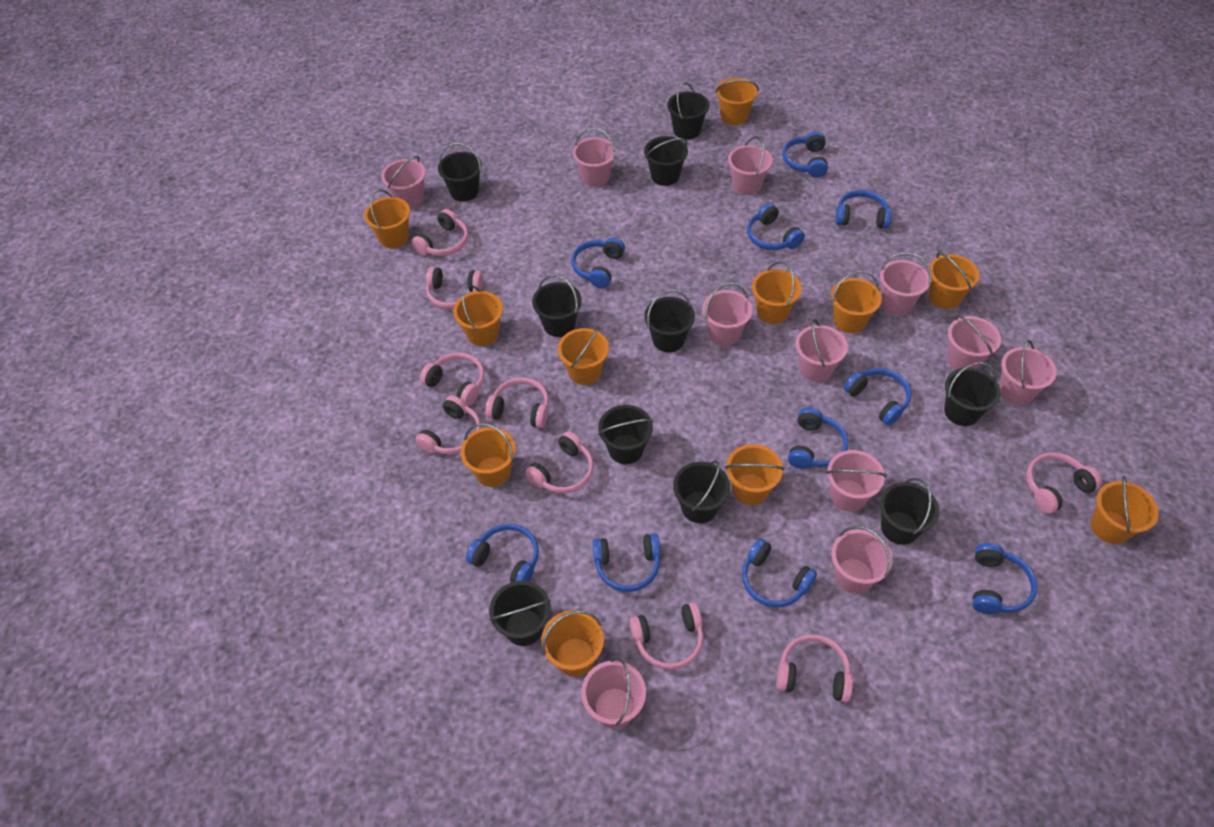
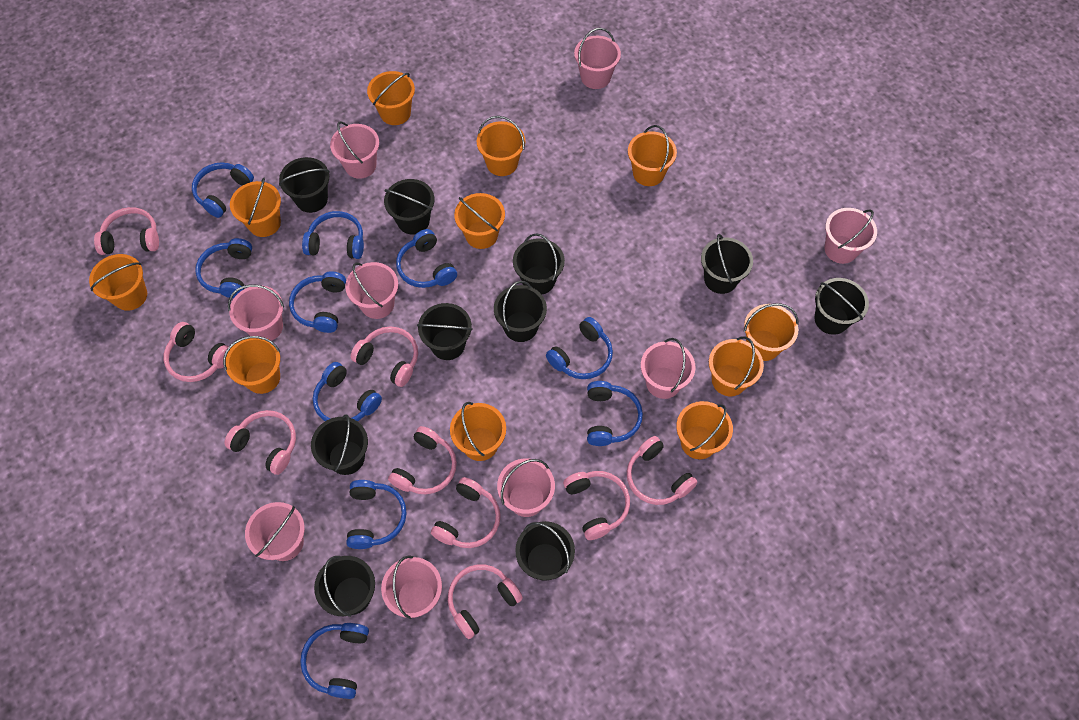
pink bucket: 11 -> 9

